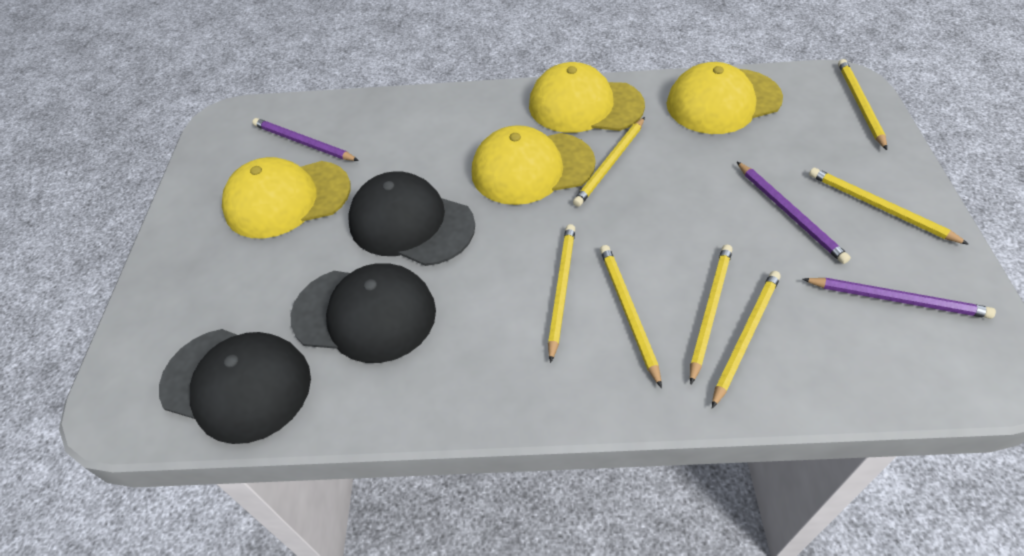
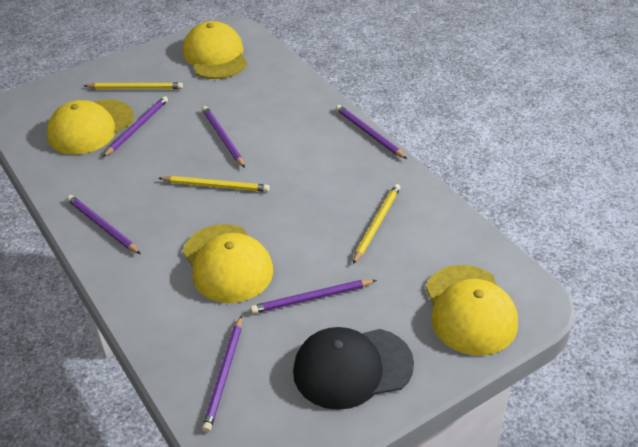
black cap: 3 -> 1
purple pencil: 3 -> 6
yellow pencil: 7 -> 3

